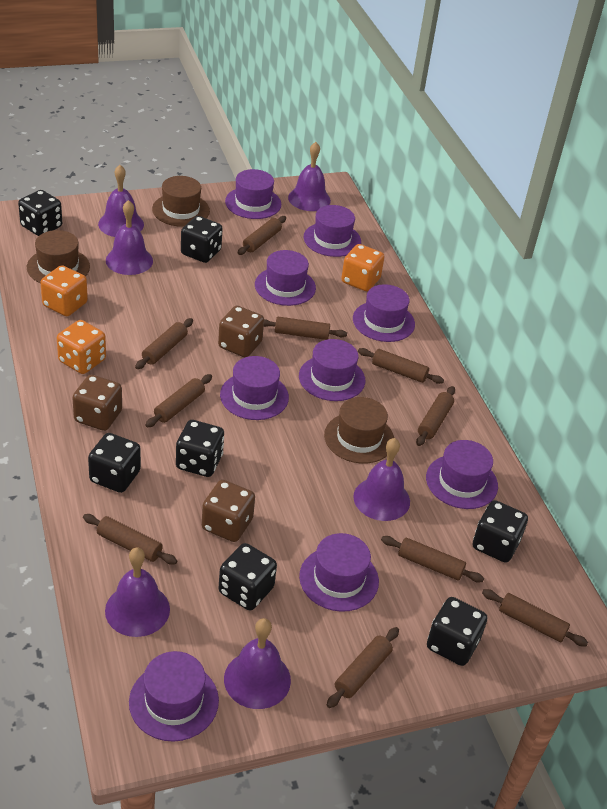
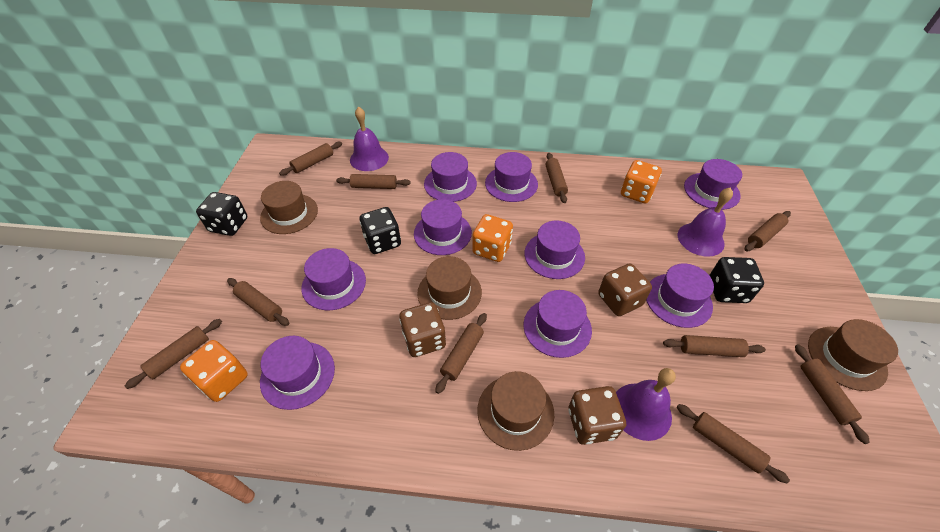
black dice: 7 -> 3
brown hat: 3 -> 4
purple bell: 6 -> 3

